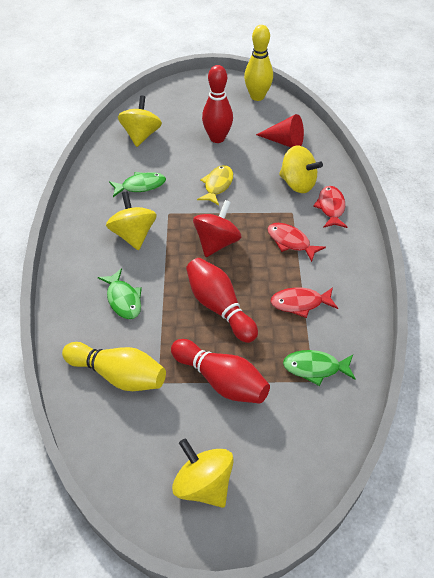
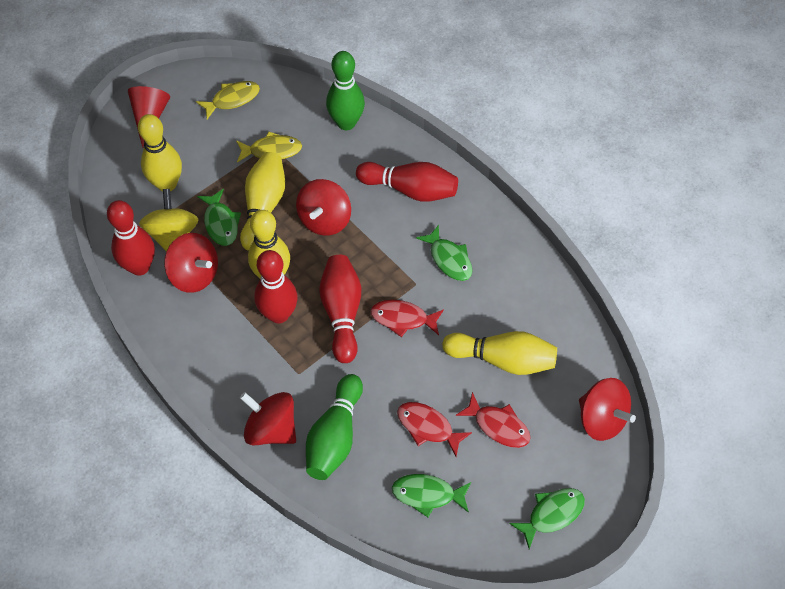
green bowling pin: 0 -> 2
green fish: 3 -> 4
red bowling pin: 3 -> 4
red spinning top: 1 -> 4
yellow bowling pin: 2 -> 4
yellow fish: 1 -> 2
yellow spinning top: 4 -> 1

